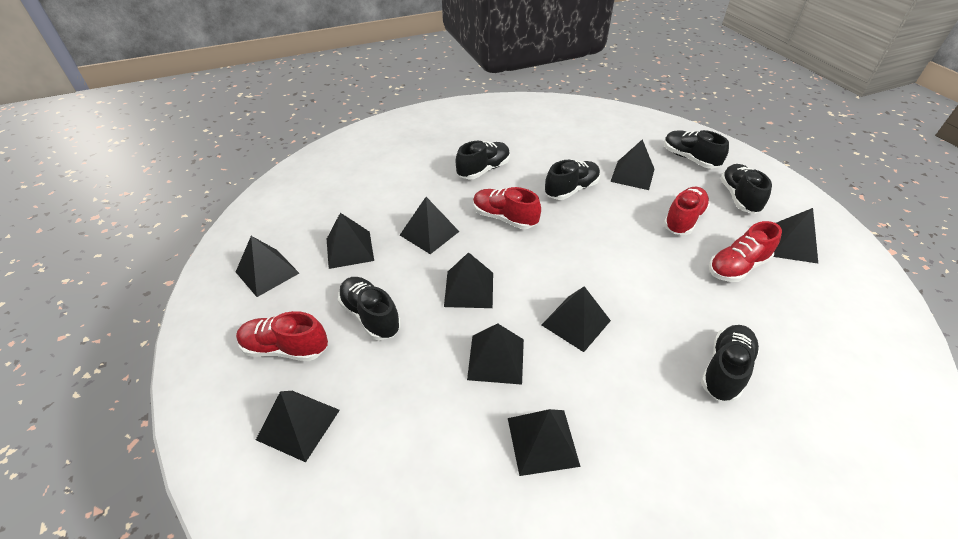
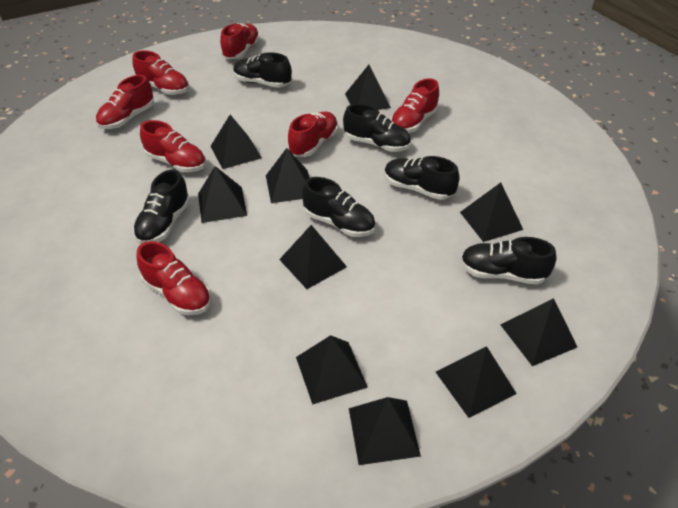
red shoe: 4 -> 7

